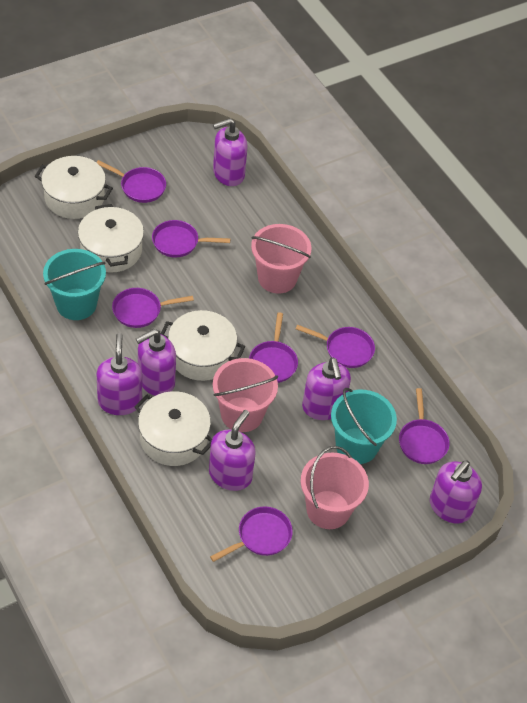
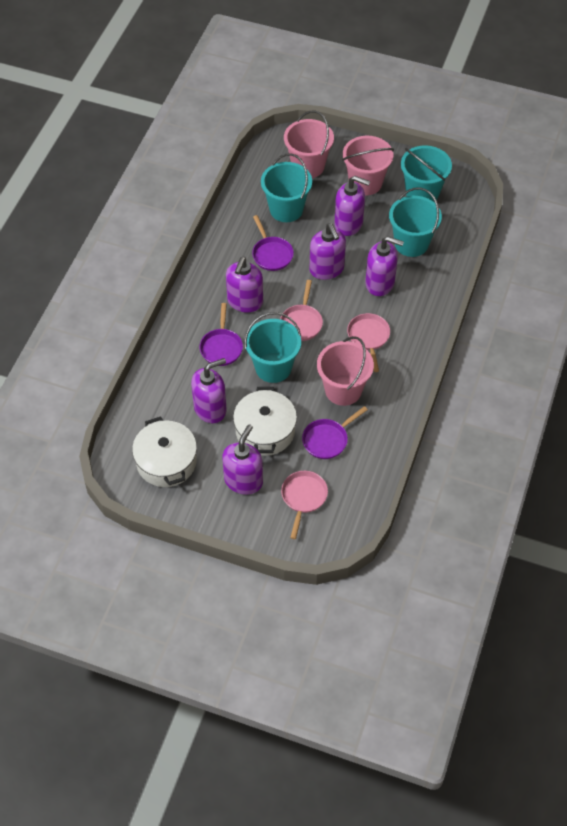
pink pan: 0 -> 3
purple pan: 7 -> 3
turquoise bucket: 2 -> 4
white pot: 4 -> 2

